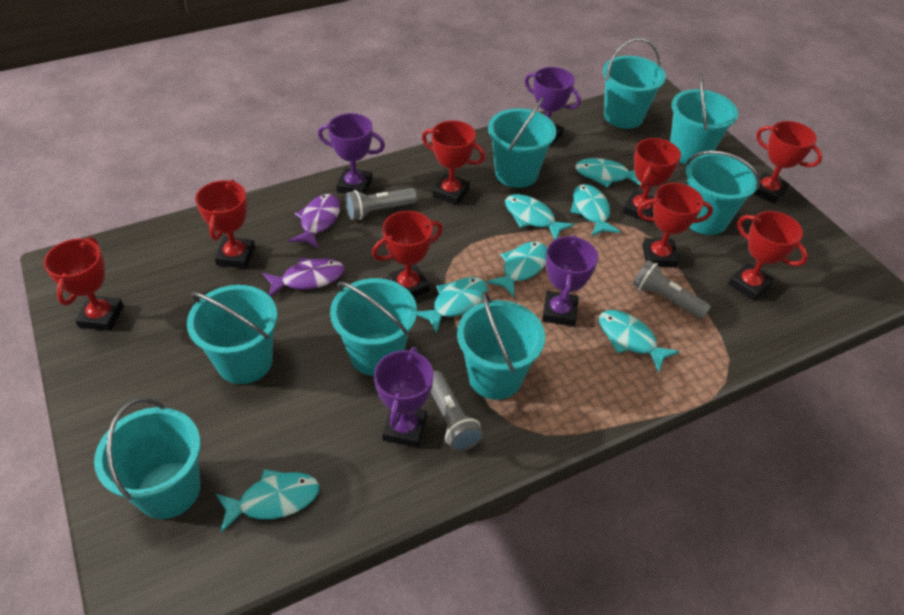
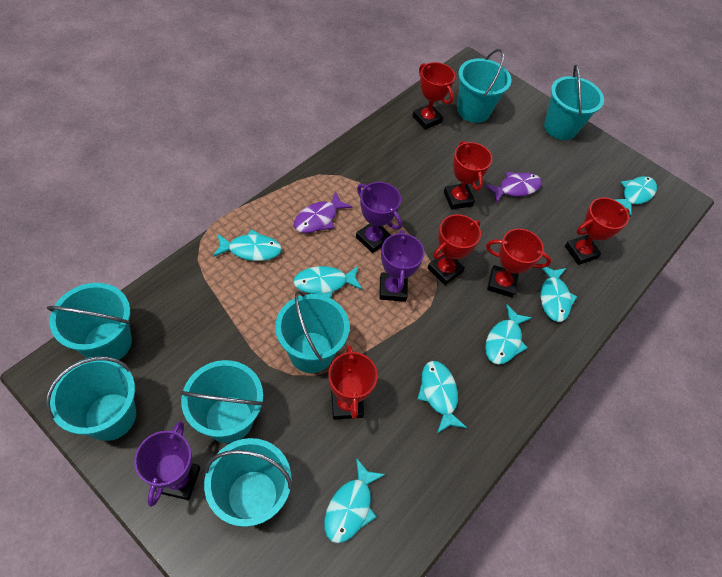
grey flashlight: 3 -> 0
purple trophy: 4 -> 3
red trophy: 8 -> 6
turquoise bucket: 8 -> 7

